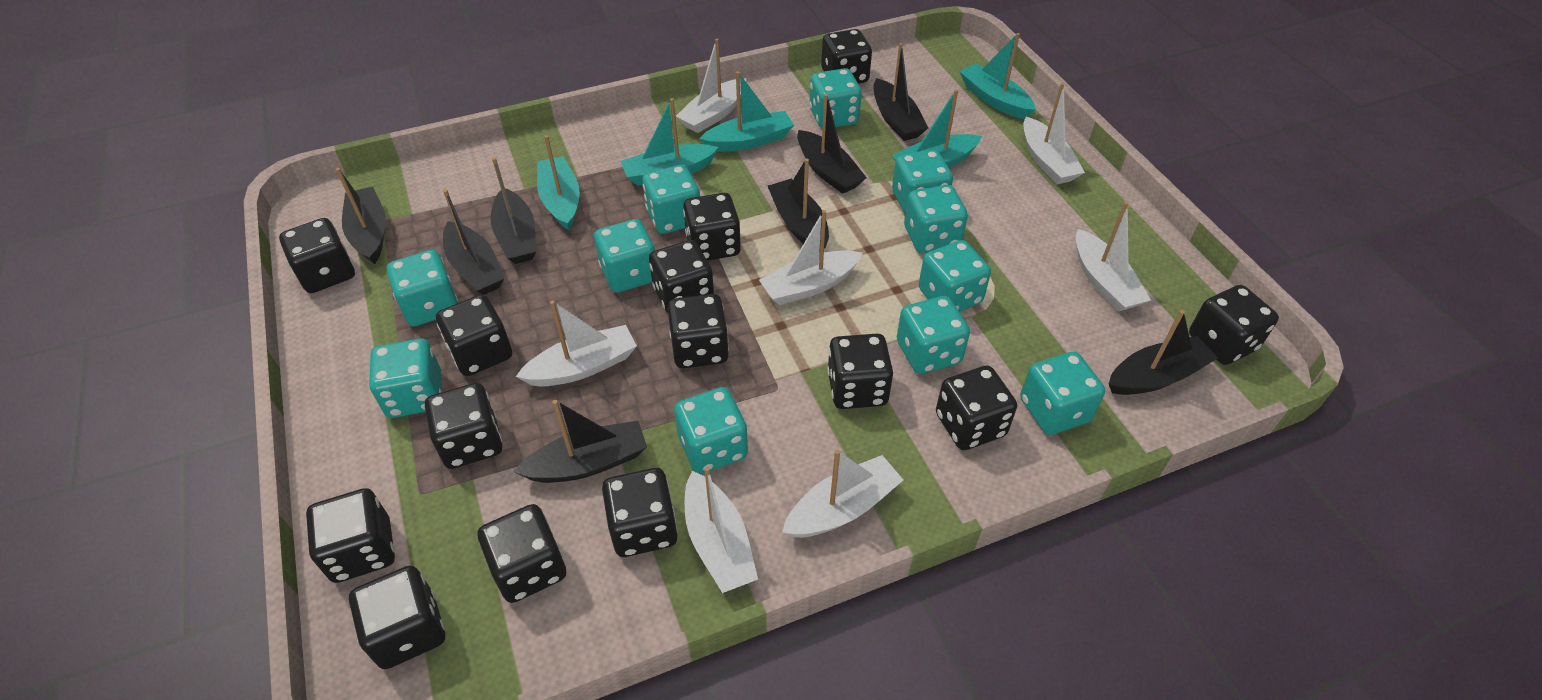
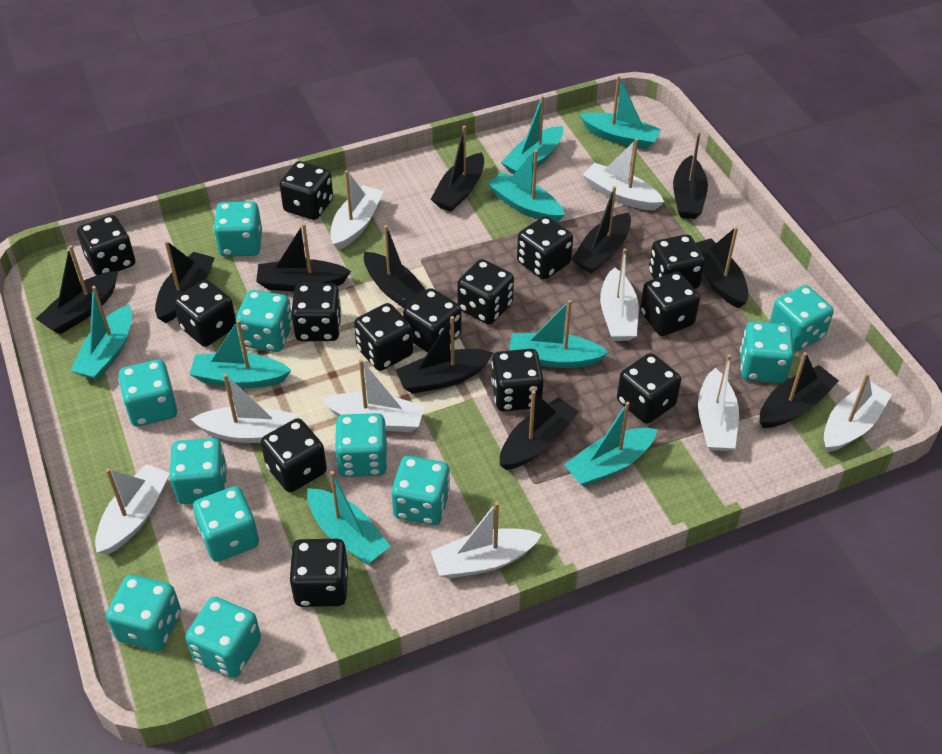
black boat: 8 -> 11
turquoise boat: 5 -> 8
white boat: 7 -> 9

